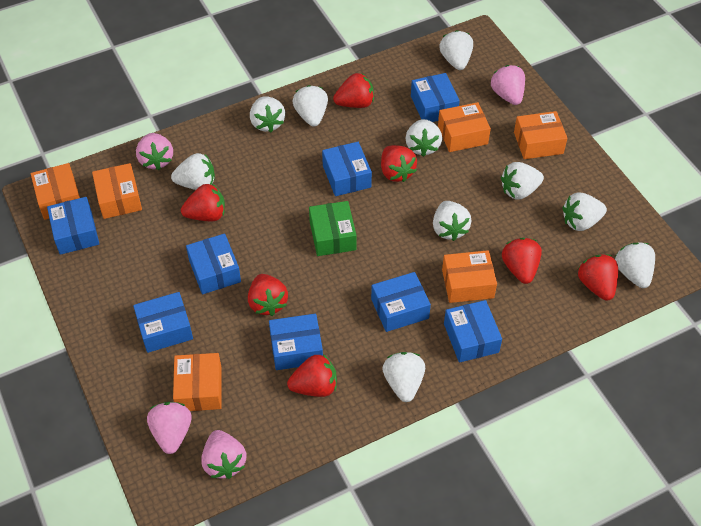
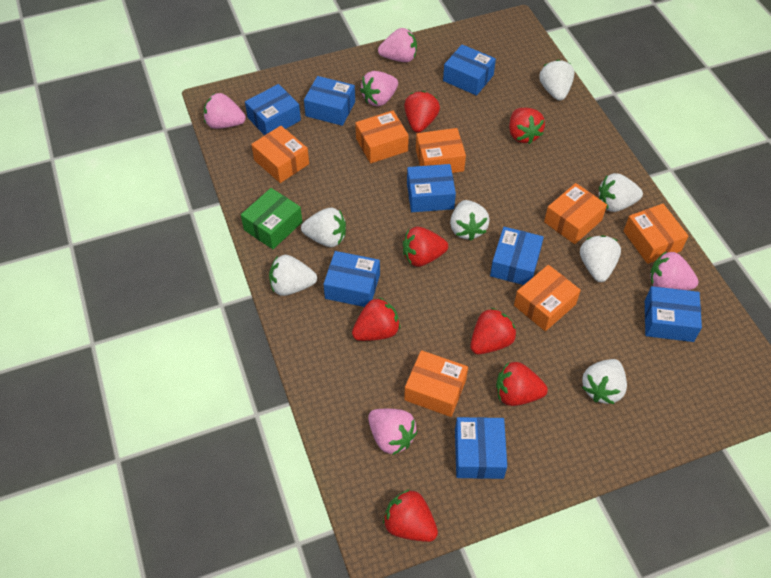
orange box: 6 -> 7
pink strawberry: 4 -> 5
white strawberry: 10 -> 7

